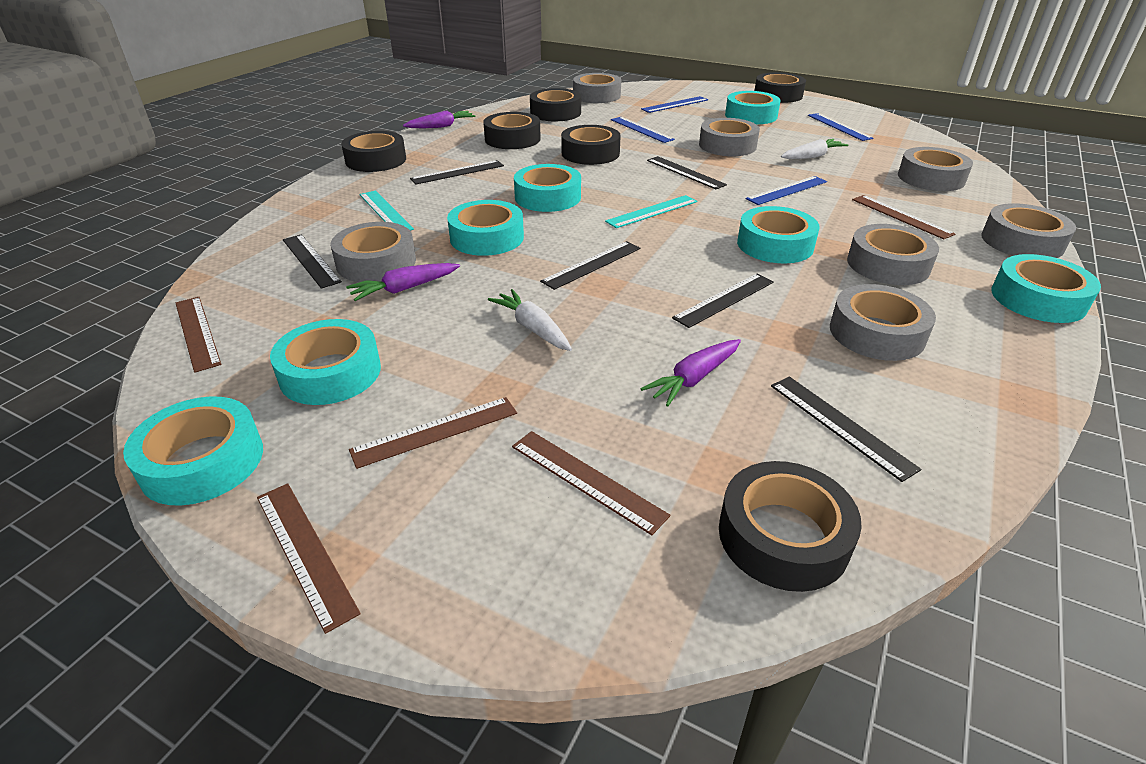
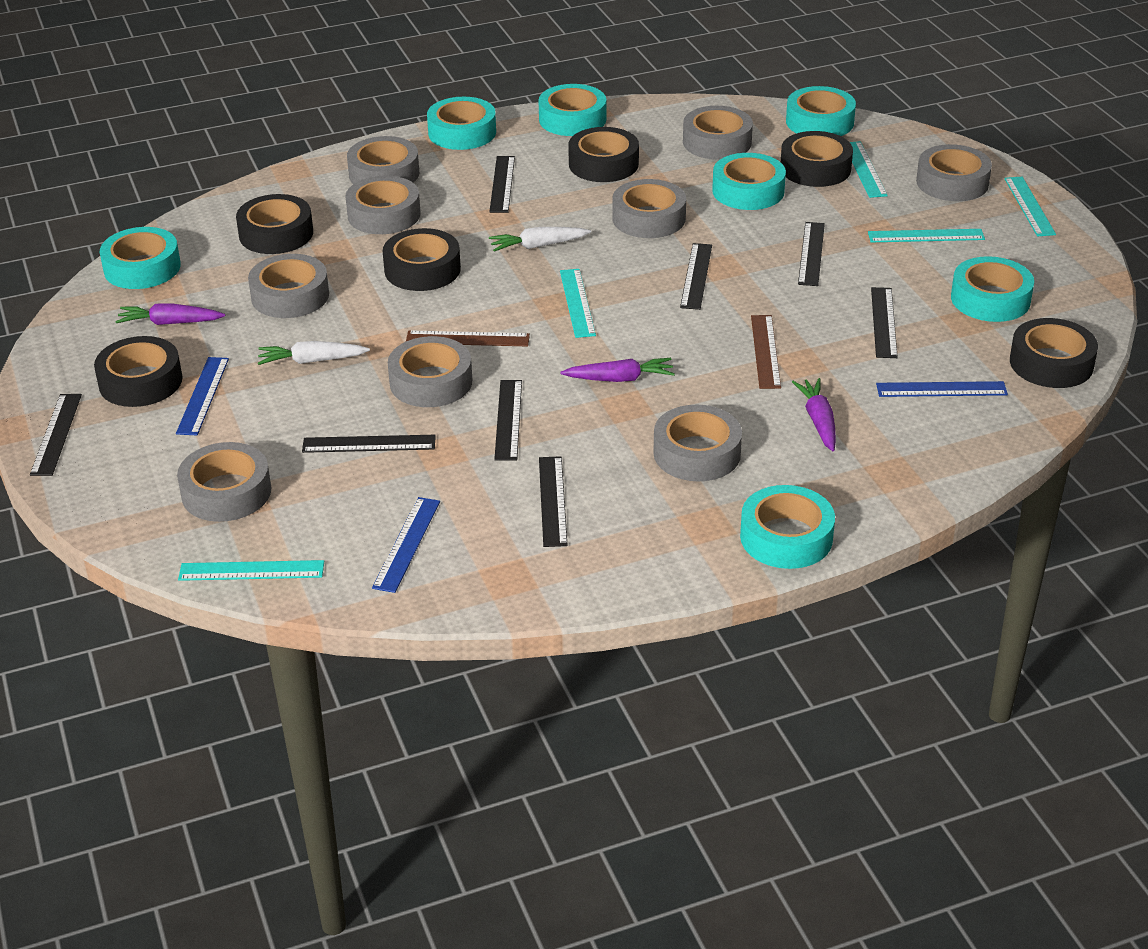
black ruler: 6 -> 8
blue ruler: 4 -> 3
brown ruler: 5 -> 2
grey tape: 7 -> 9
turquoise ruler: 2 -> 5

